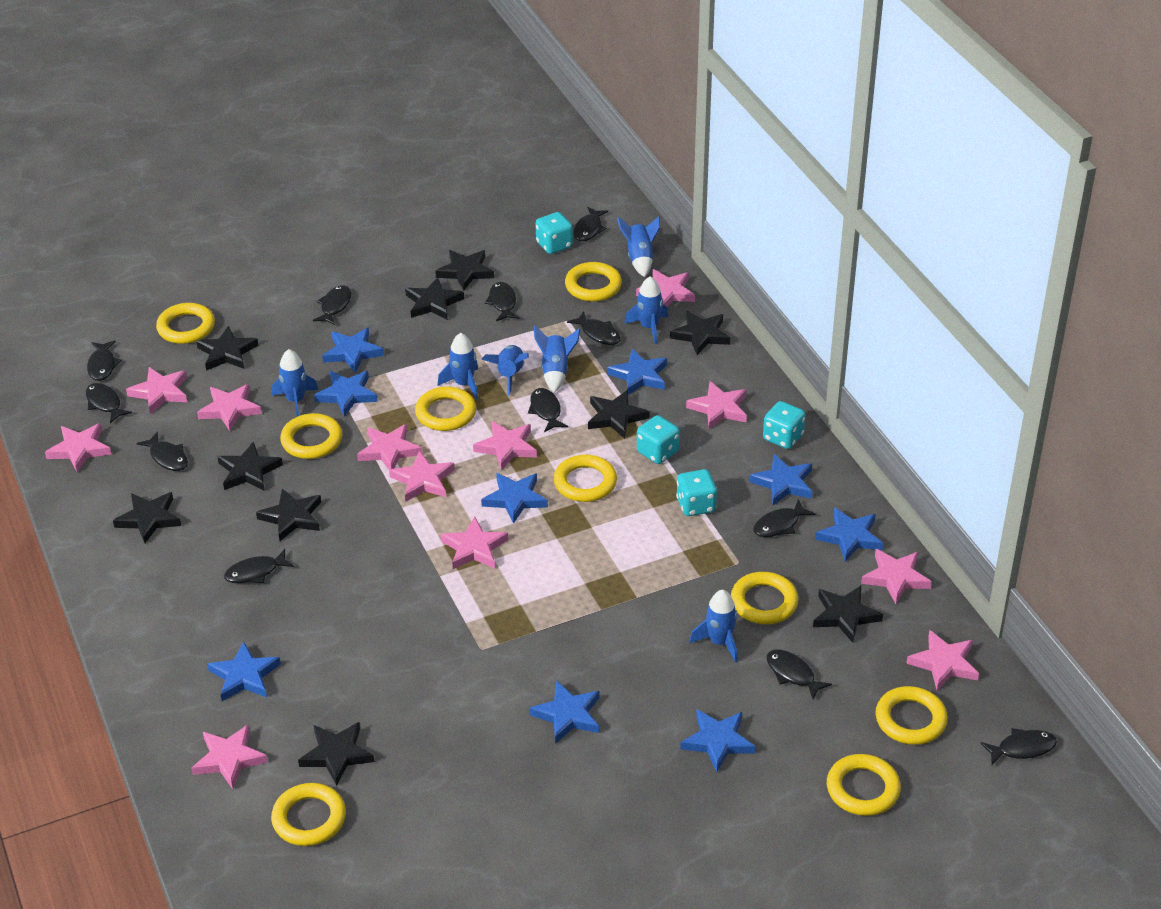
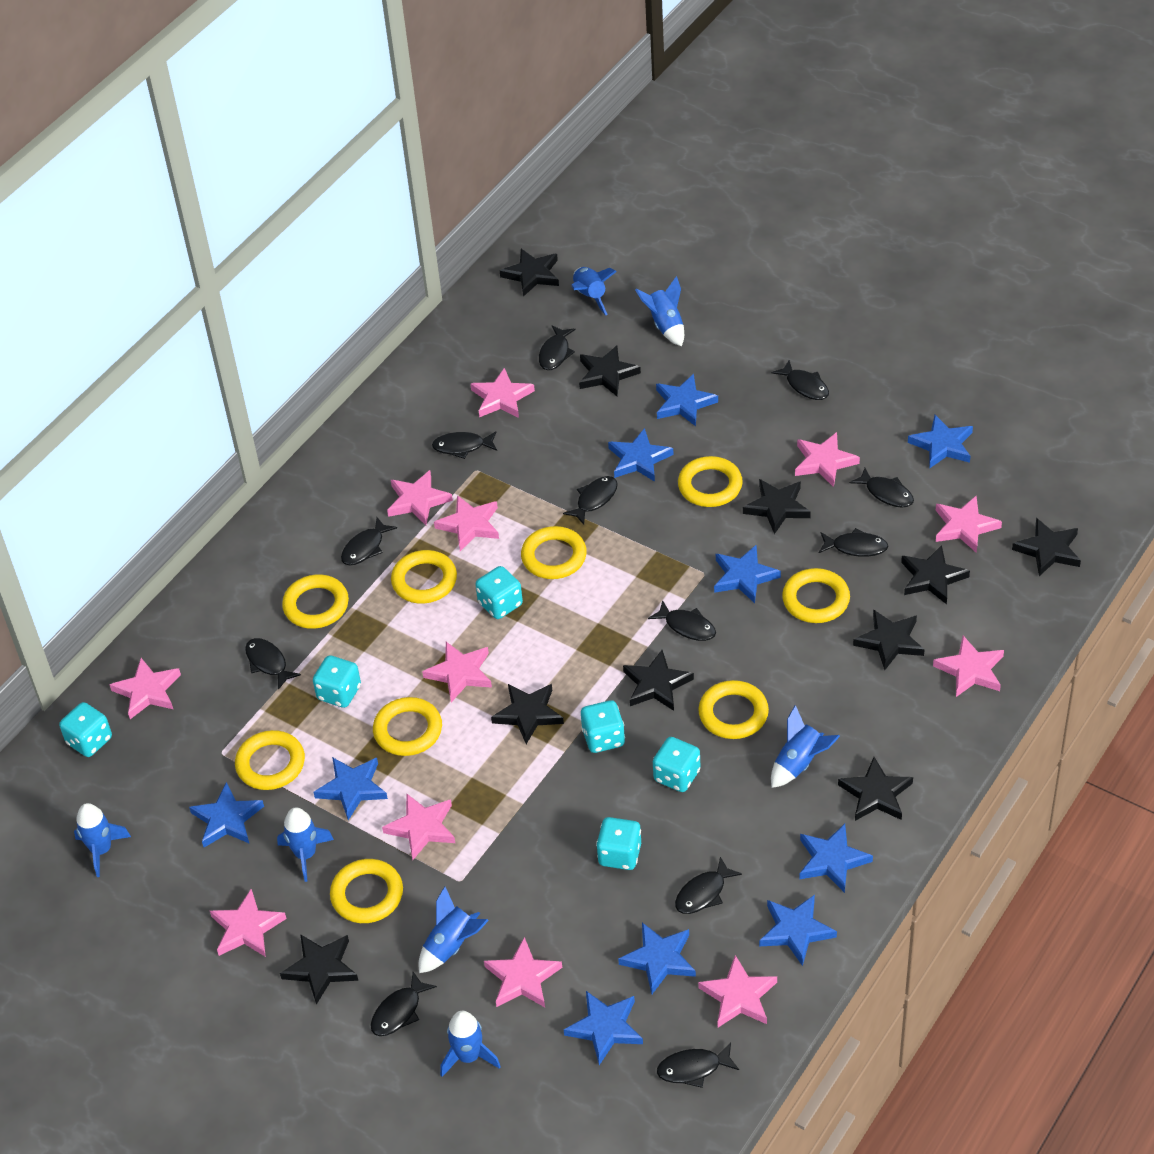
blue star: 9 -> 10
turquoise dice: 4 -> 6

